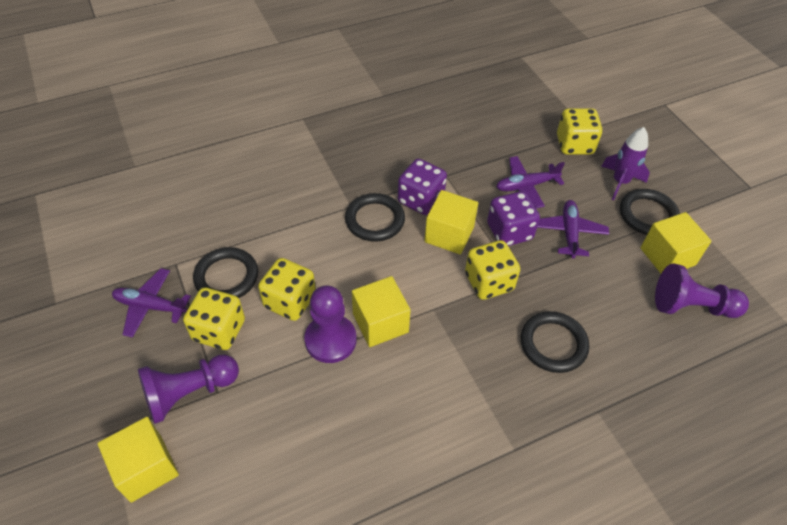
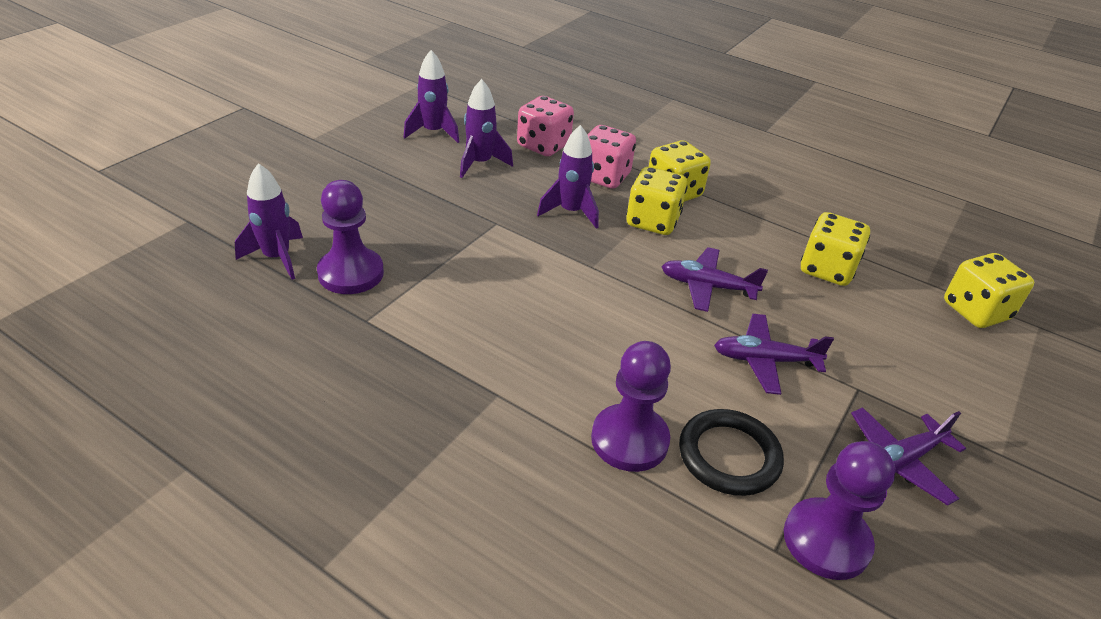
black ring: 4 -> 1
pink dice: 0 -> 2
purple dice: 2 -> 0
purple rocket: 1 -> 4
yellow cube: 4 -> 0

